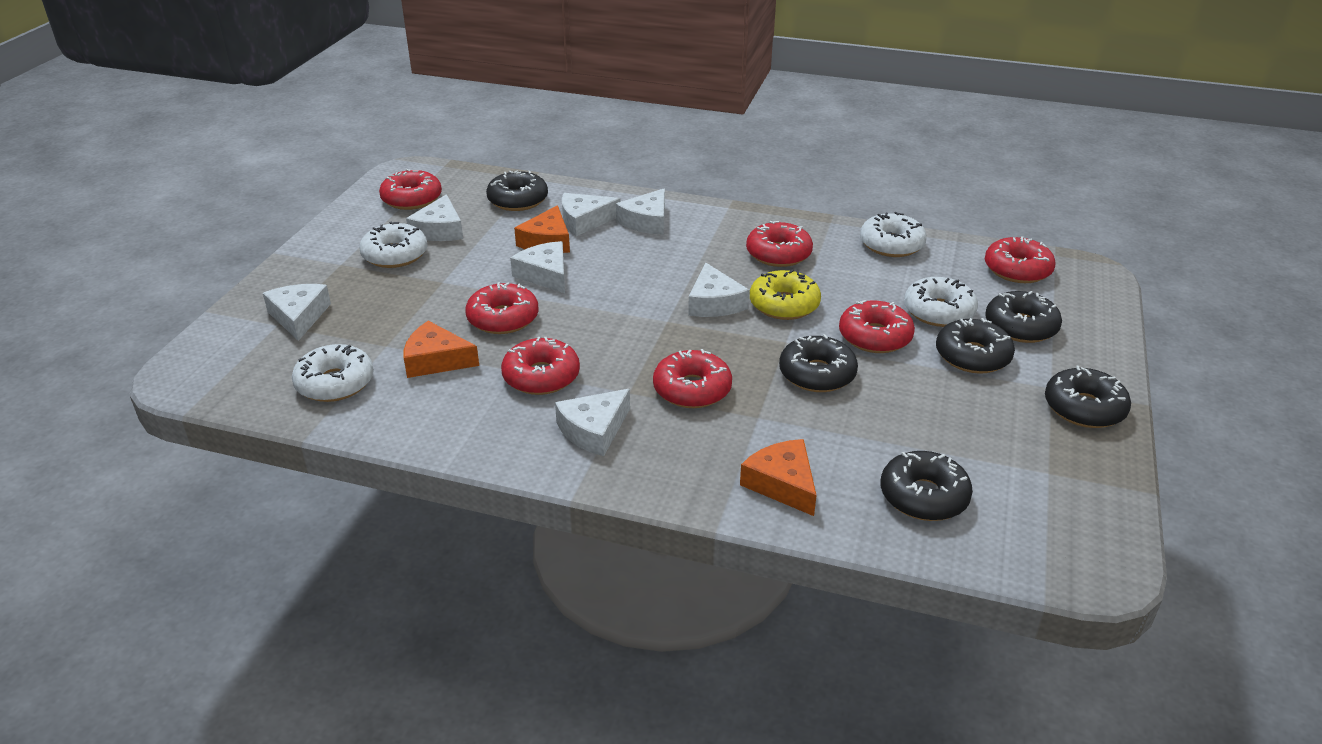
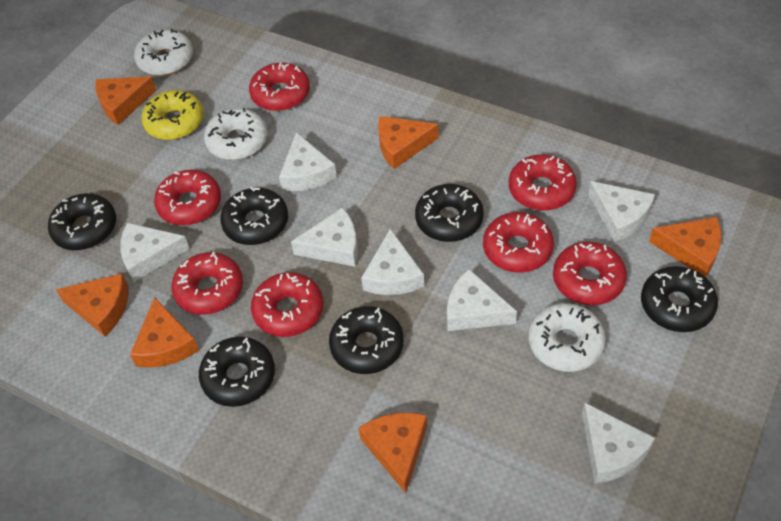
orange cheese: 3 -> 6
white donut: 4 -> 3

